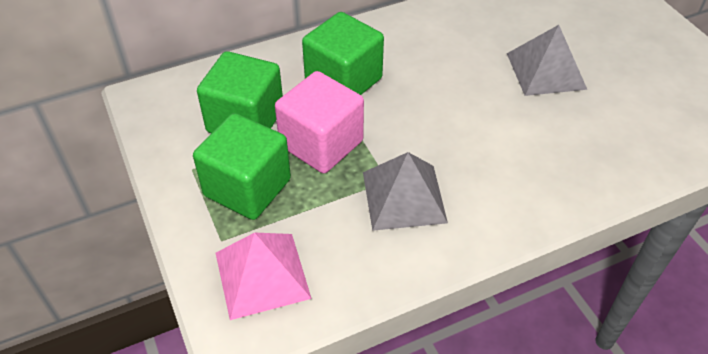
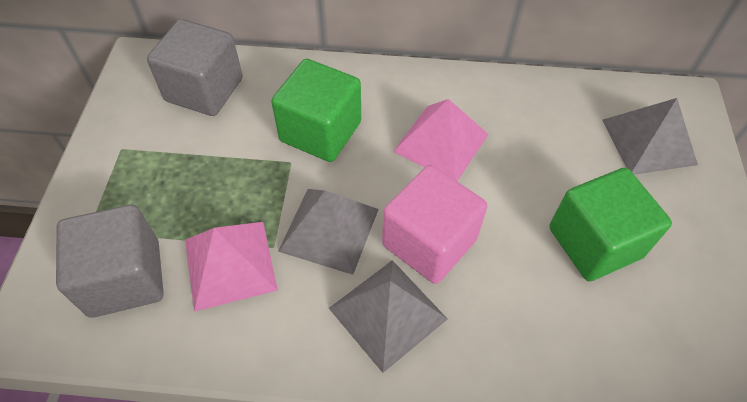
green cube: 3 -> 2
grey cube: 0 -> 2
grey pyramid: 2 -> 3
pink pyramid: 1 -> 2

